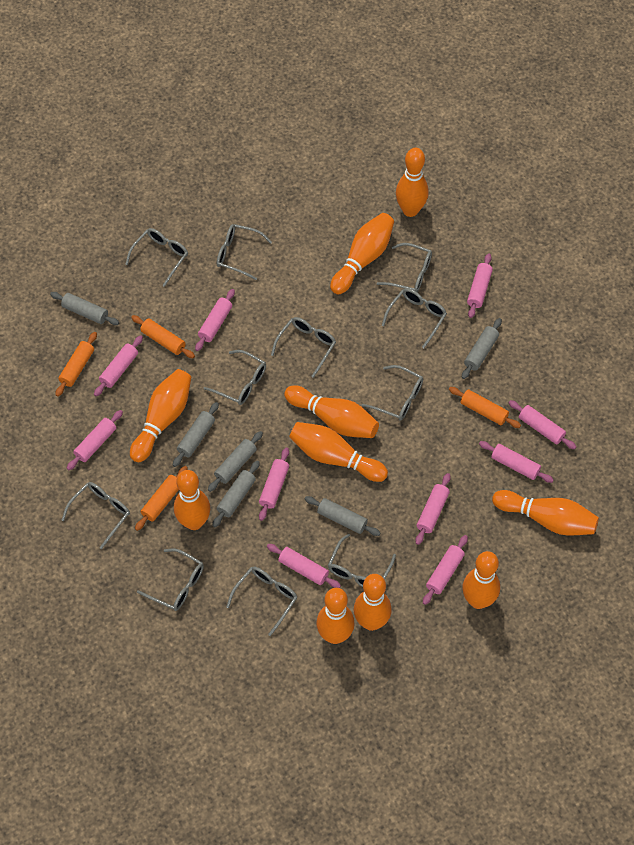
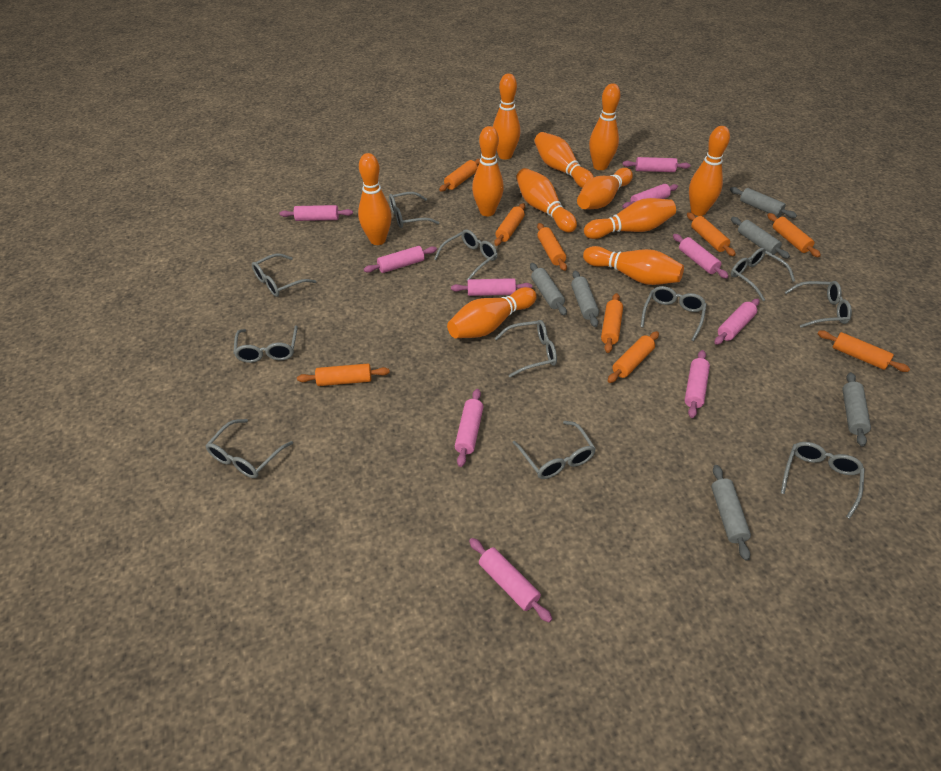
orange bowling pin: 10 -> 11
orange rolling pin: 4 -> 9

